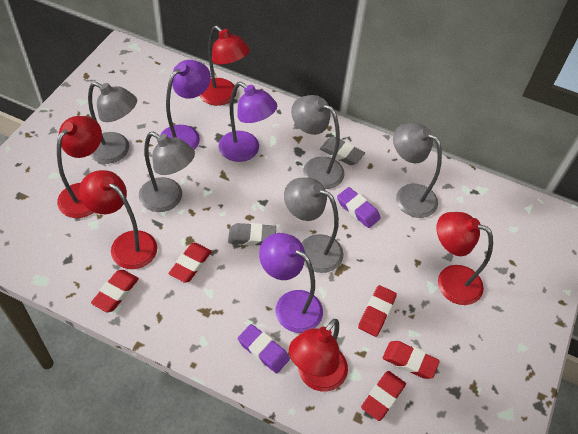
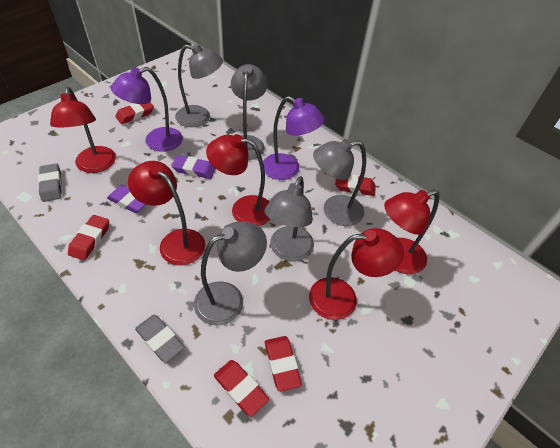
purple lamp: 3 -> 2

